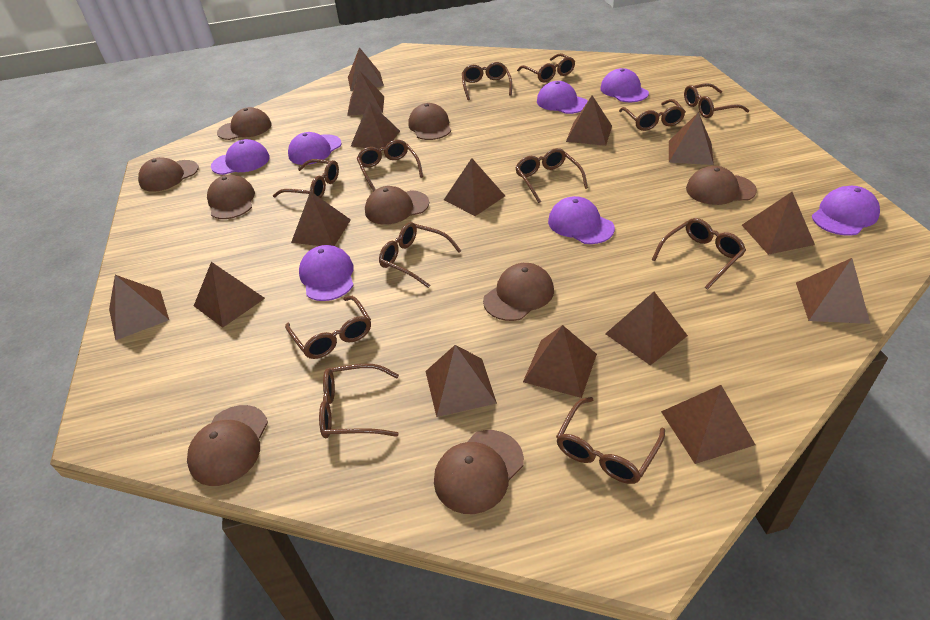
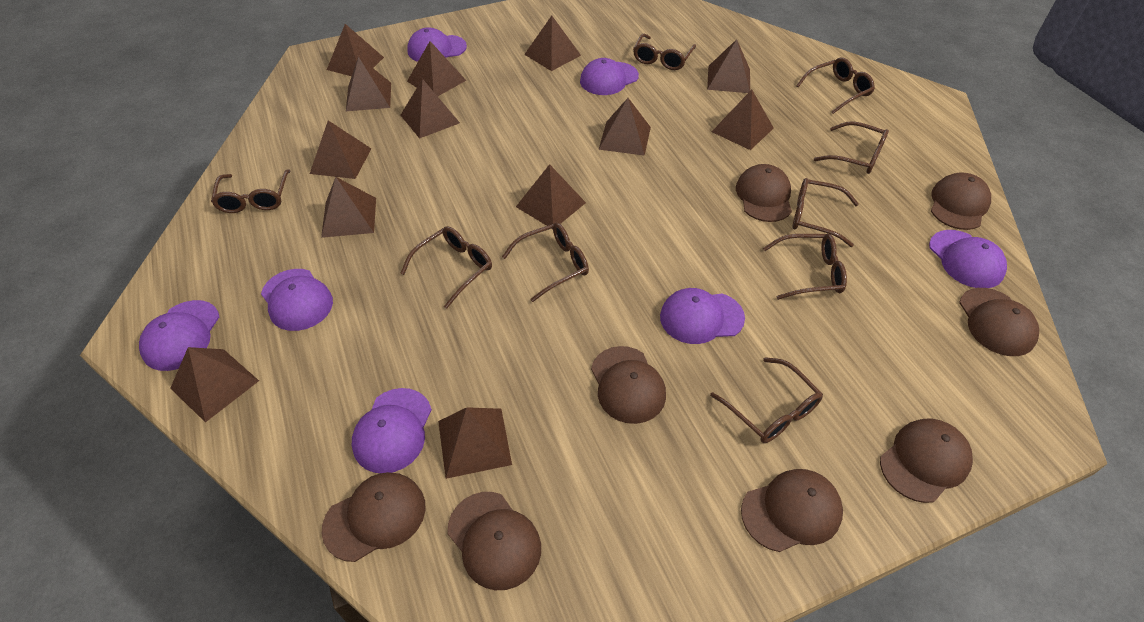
brown cap: 9 -> 8
brown glasses: 12 -> 9
brown pyramid: 15 -> 13

